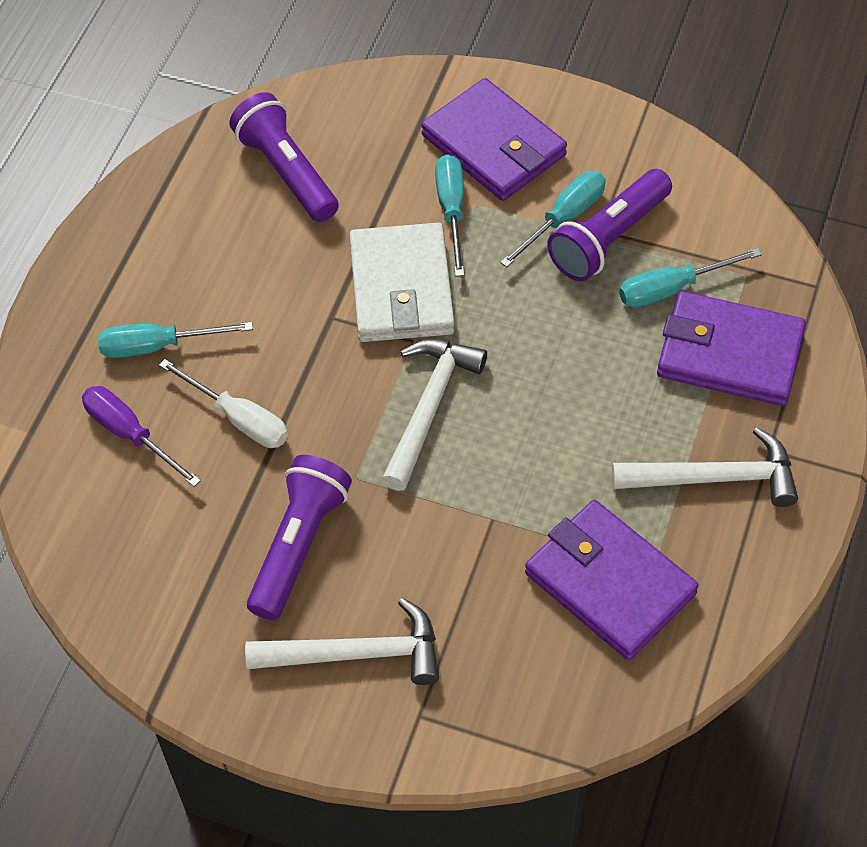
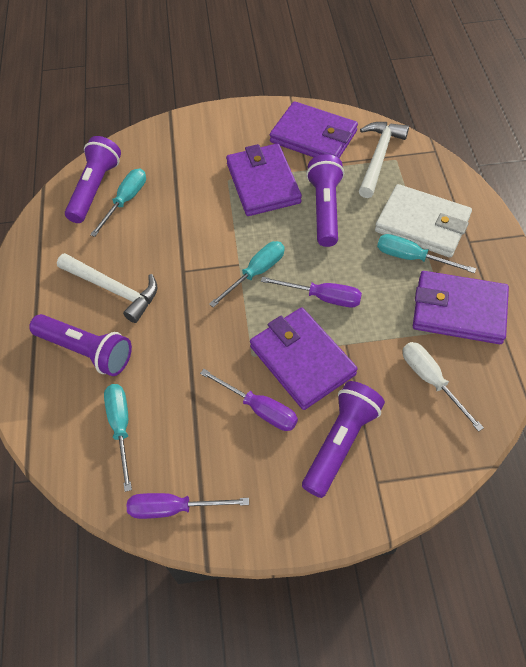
purple flashlight: 3 -> 4
purple screwdriver: 1 -> 3
purple wallet: 3 -> 4
white hammer: 3 -> 2

